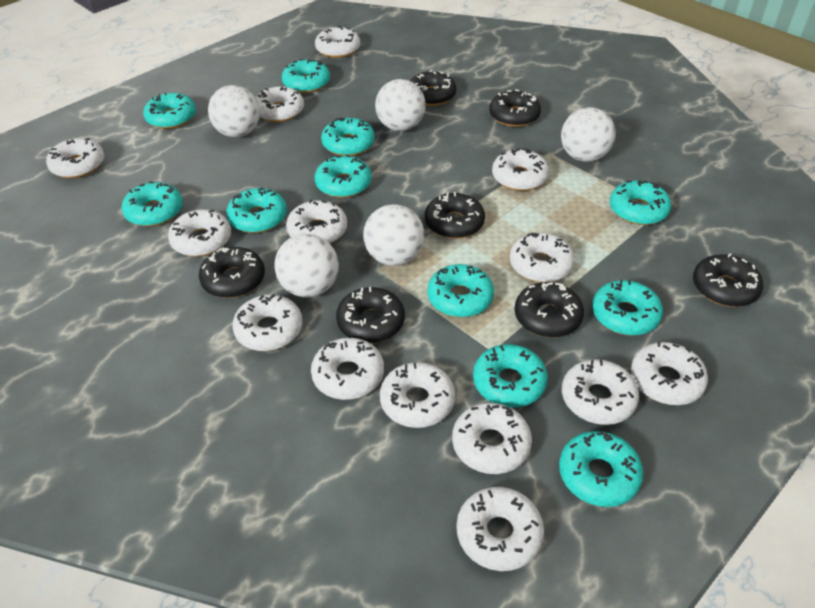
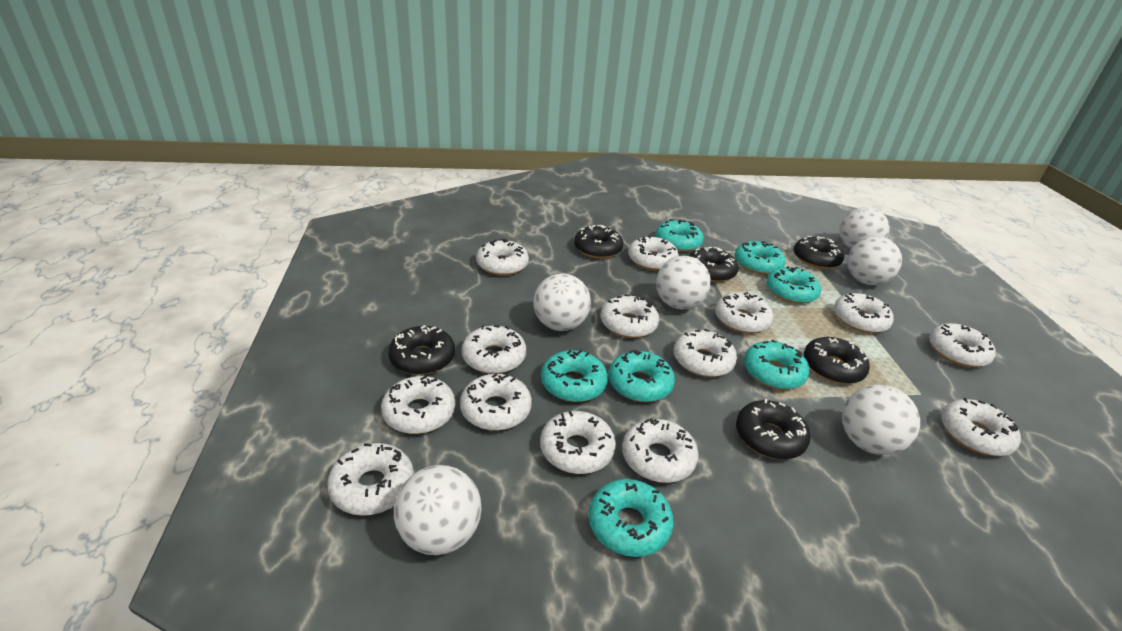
black donut: 7 -> 6
turquoise donut: 11 -> 7
white ball: 5 -> 6

